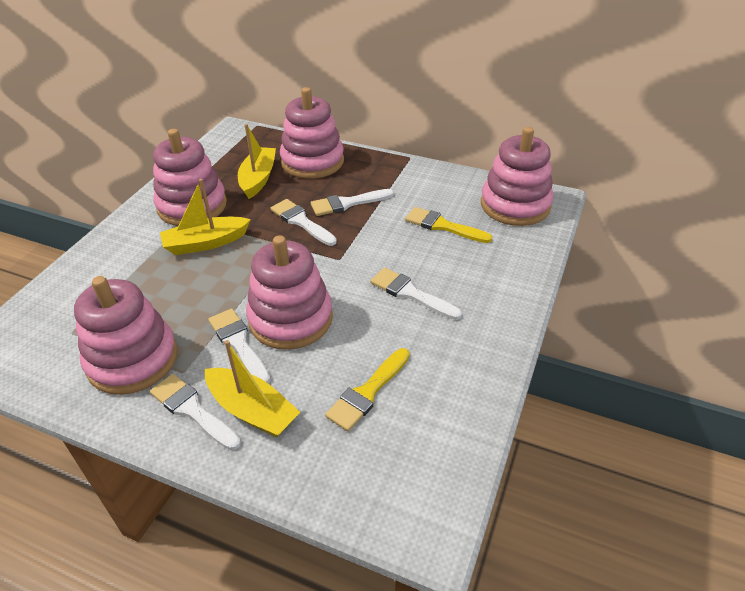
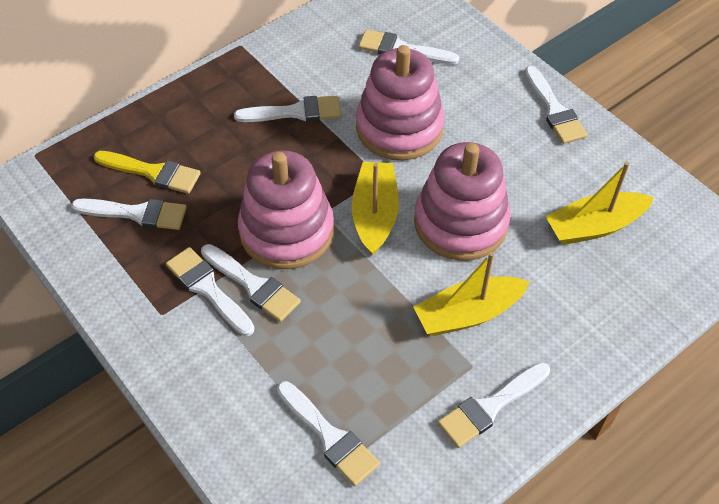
pink stacking toy: 5 -> 3
white brush: 5 -> 8
yellow brush: 2 -> 1

